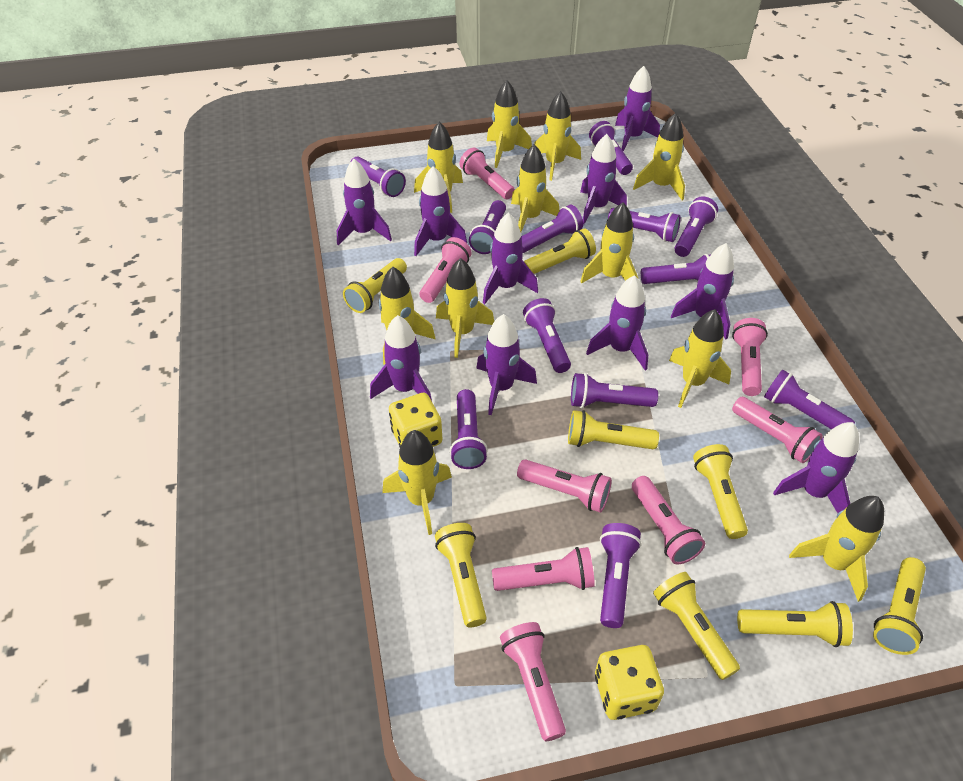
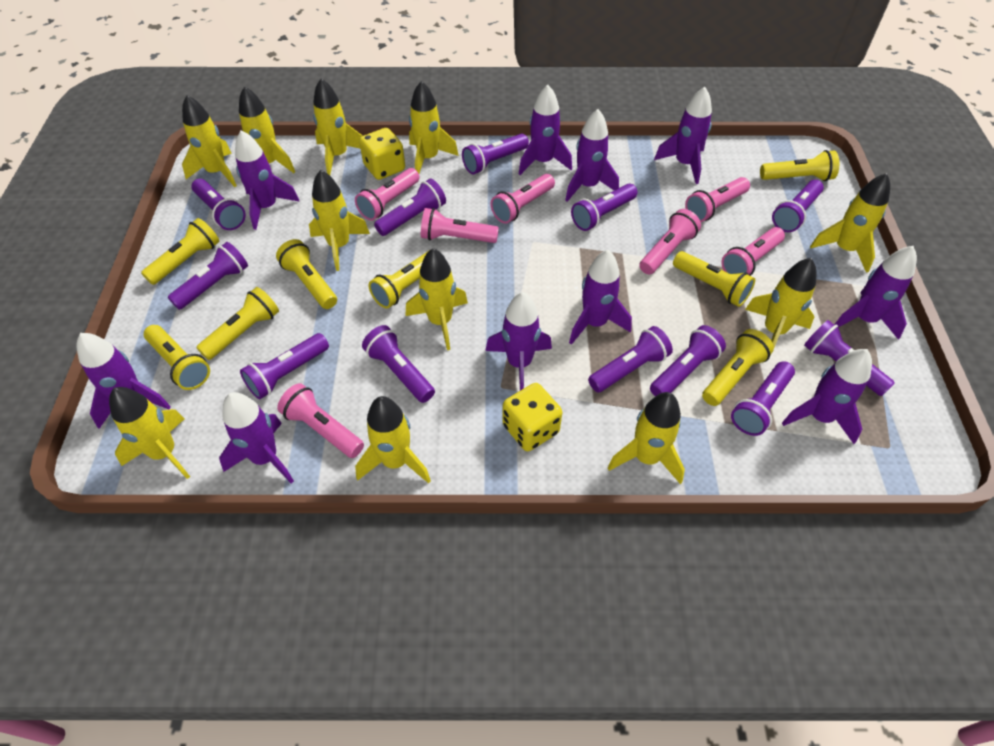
pink flashlight: 8 -> 7

